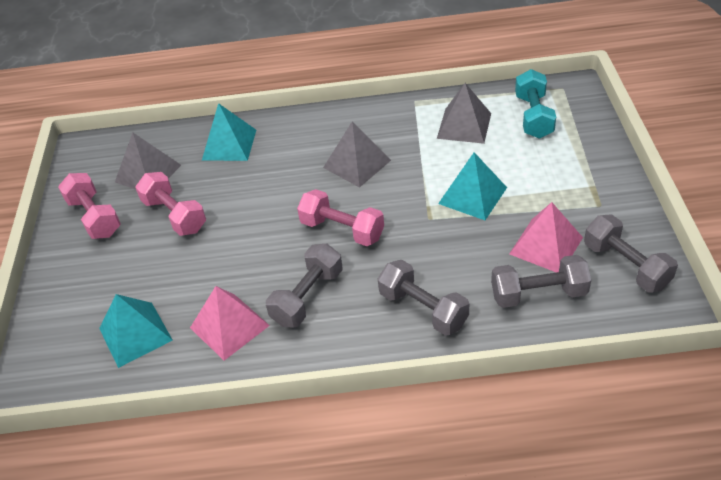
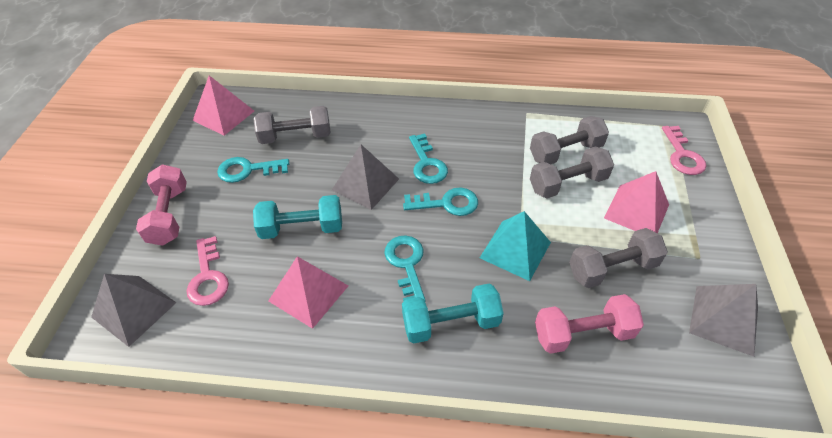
pink dumbbell: 3 -> 2
pink key: 0 -> 2
pink pyramid: 2 -> 3
turquoise dumbbell: 1 -> 2
turquoise key: 0 -> 4
turquoise pyramid: 3 -> 1

